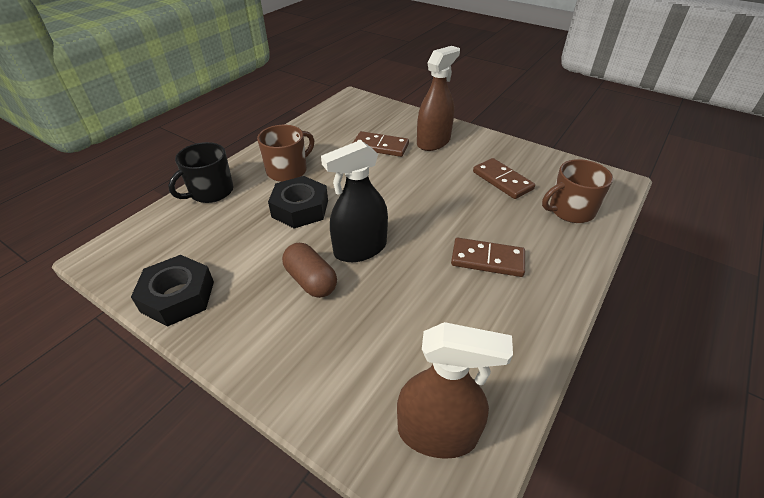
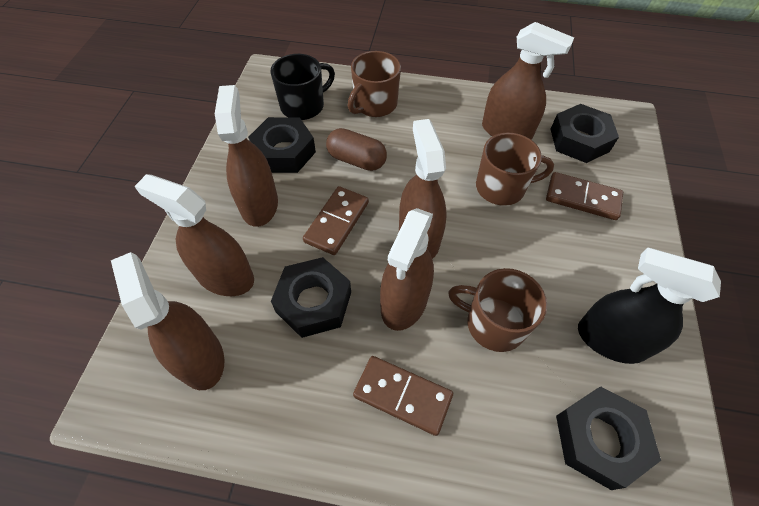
black nut: 2 -> 4
brown mug: 2 -> 3
brown spray bottle: 2 -> 6

